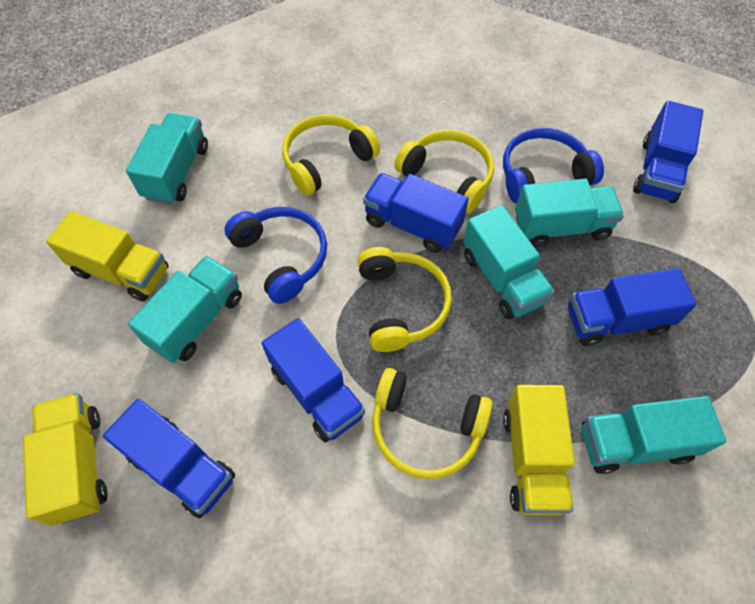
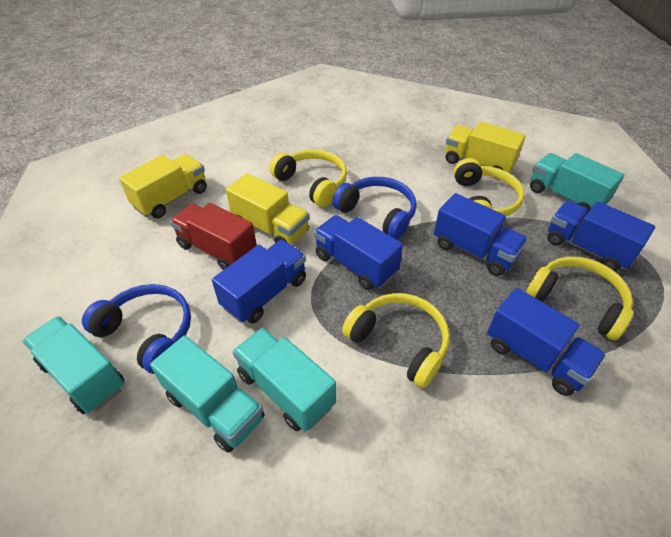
red truck: 0 -> 1
turquoise truck: 5 -> 4

